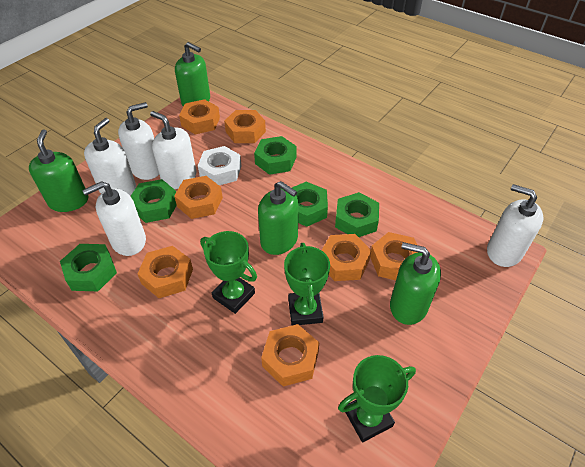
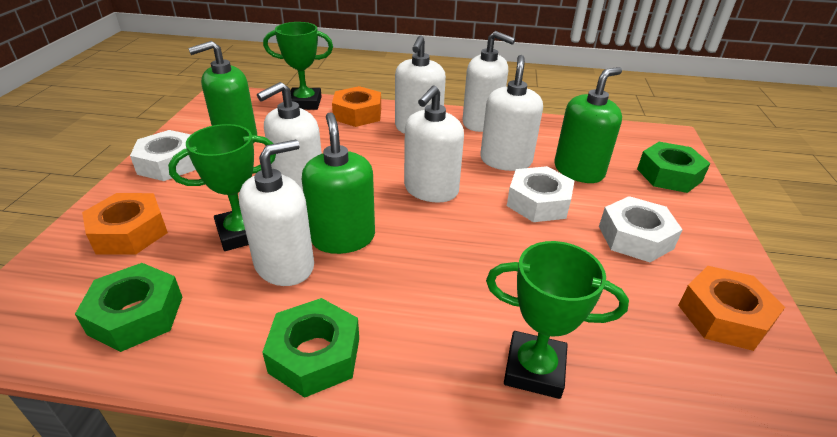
green nut: 5 -> 3
green soap dispenser: 4 -> 3
orange nut: 7 -> 3
white nut: 1 -> 3
white soap dispenser: 5 -> 6

